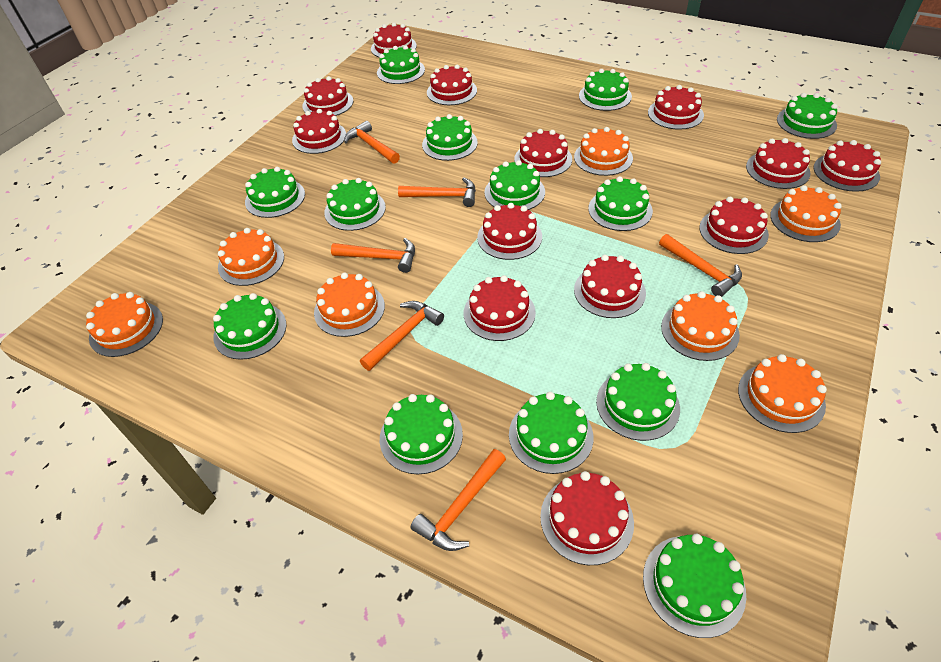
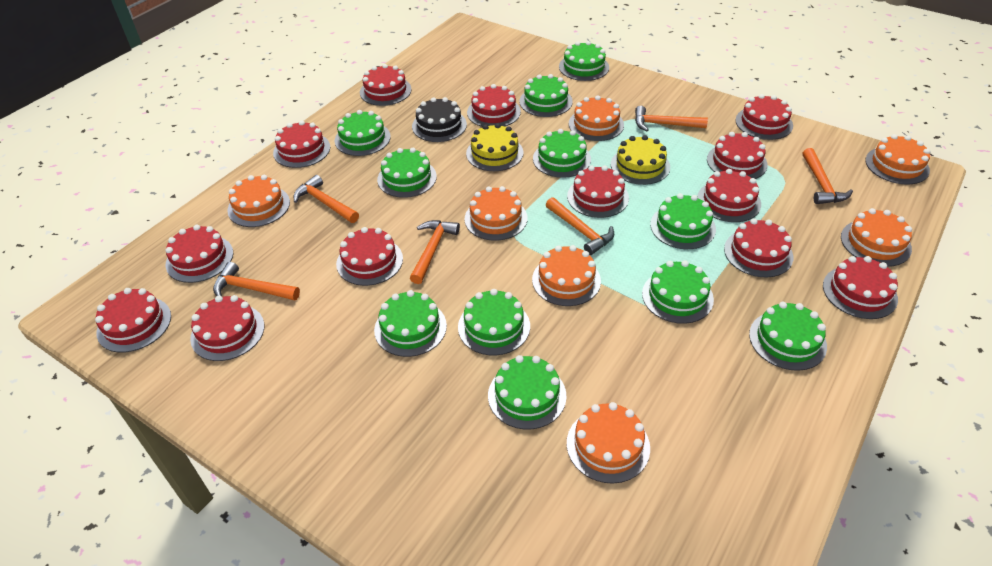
black cake: 0 -> 1
green cake: 13 -> 11
yellow cake: 0 -> 2

